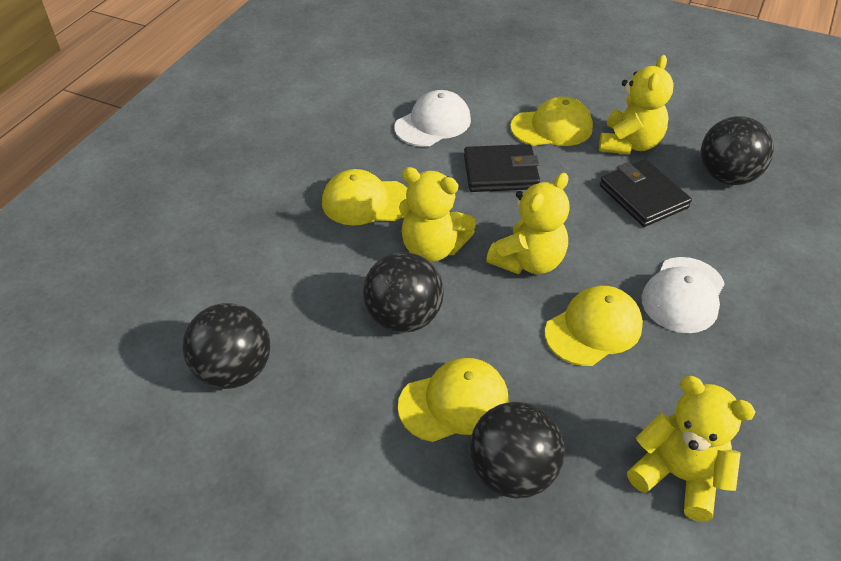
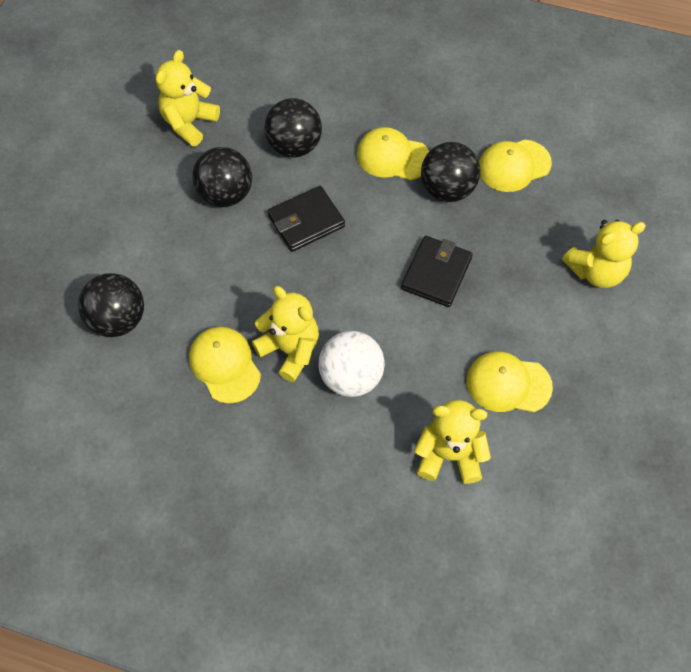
white ball: 0 -> 1
white cap: 2 -> 0

